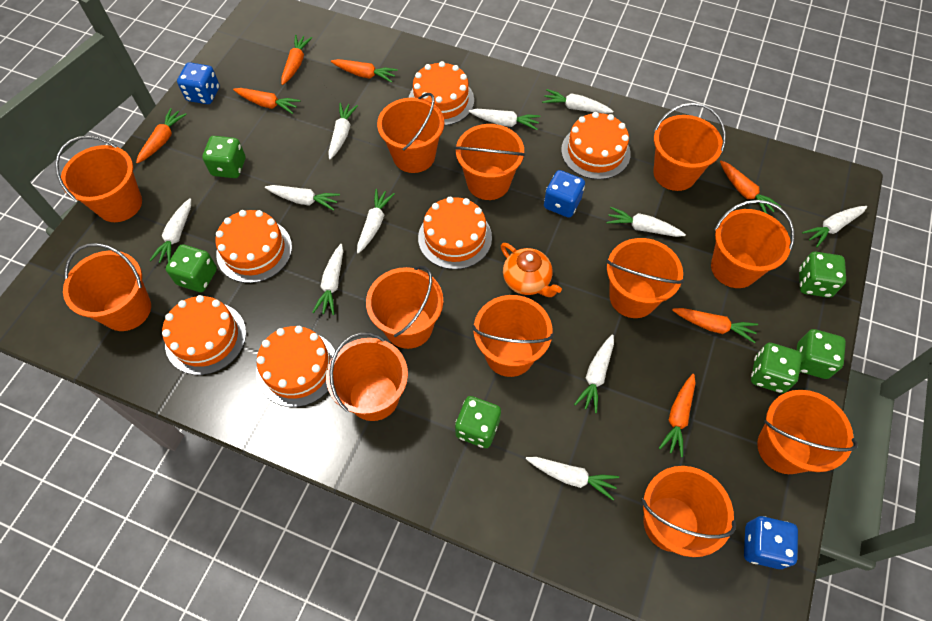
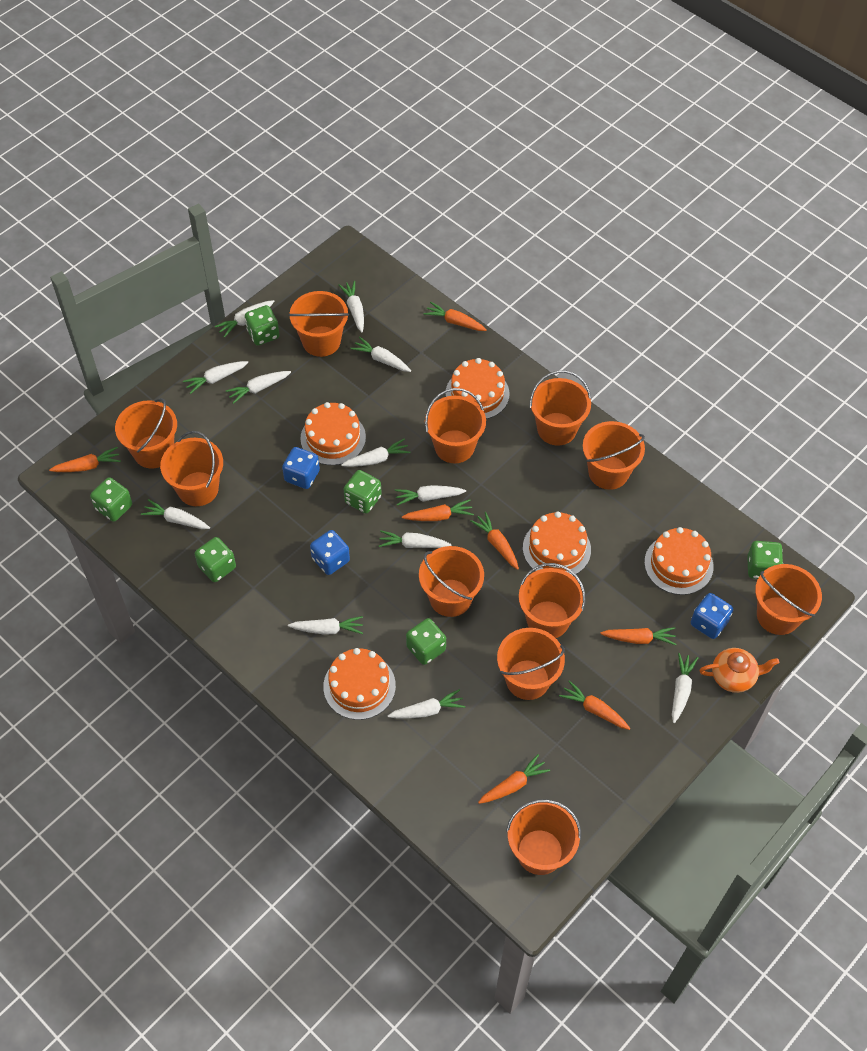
orange bucket: 12 -> 11
orange cake: 6 -> 5
white carrot: 11 -> 12

